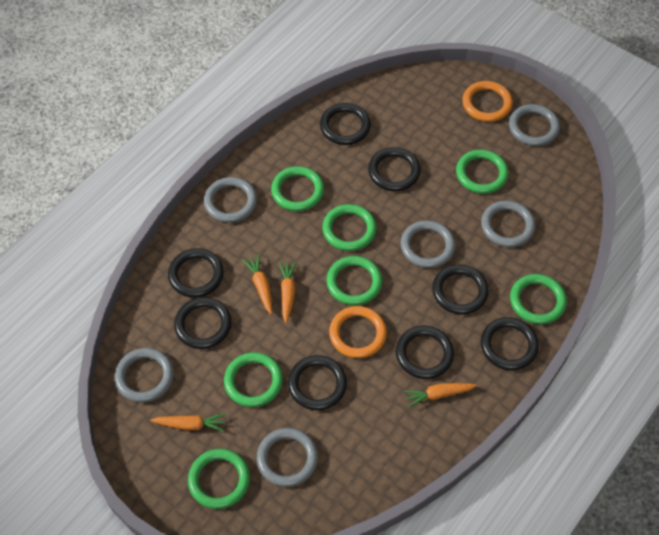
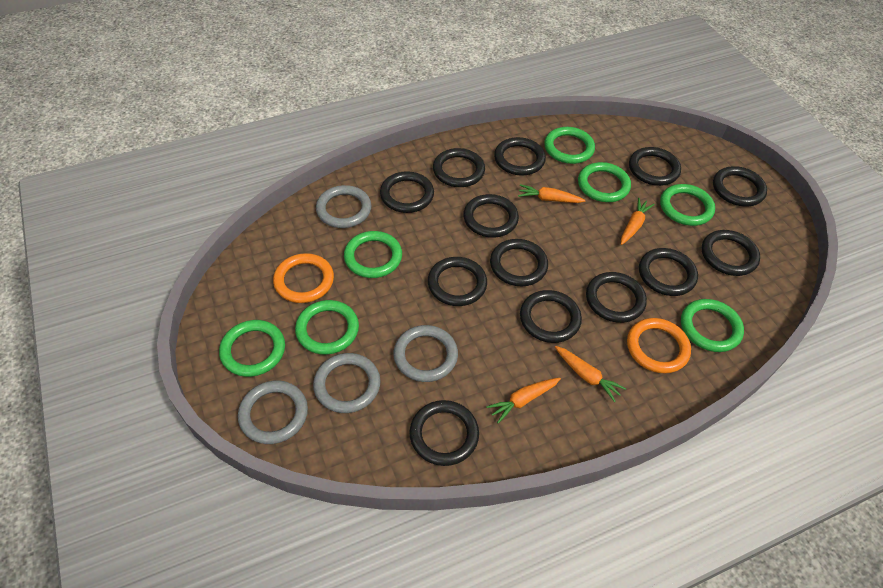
black ring: 8 -> 13
grey ring: 6 -> 4

